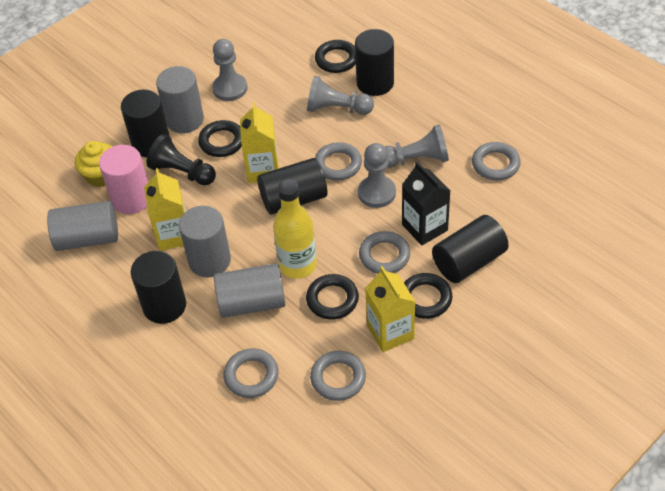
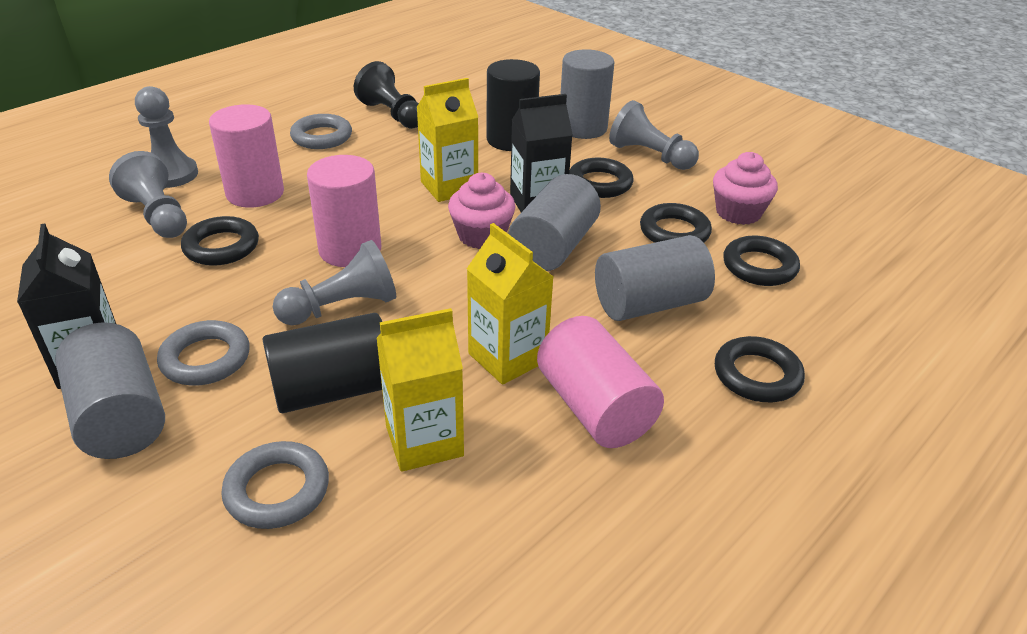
black carton: 1 -> 2
black cylinder: 5 -> 2
black ring: 4 -> 5
grey ring: 5 -> 3
pink cupcake: 0 -> 2
pink cylinder: 1 -> 3
yellow bottle: 1 -> 0
yellow cupcake: 1 -> 0

